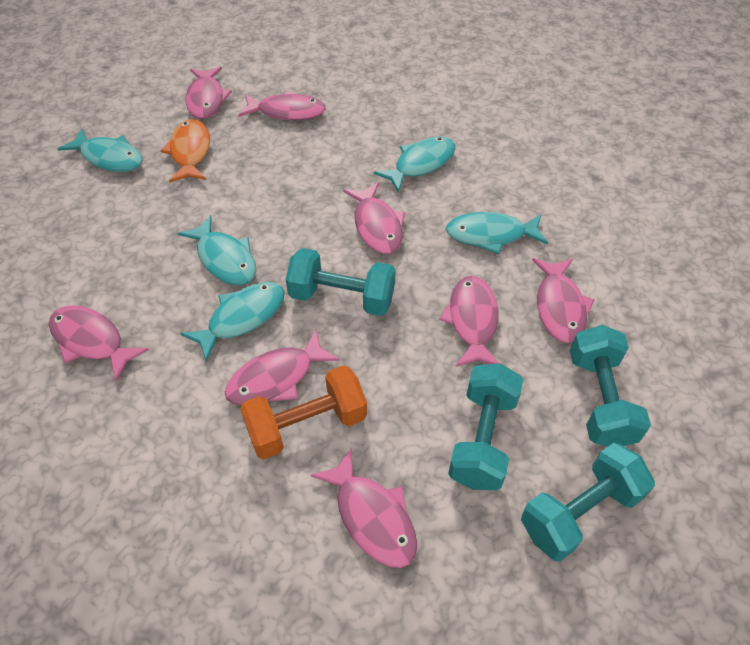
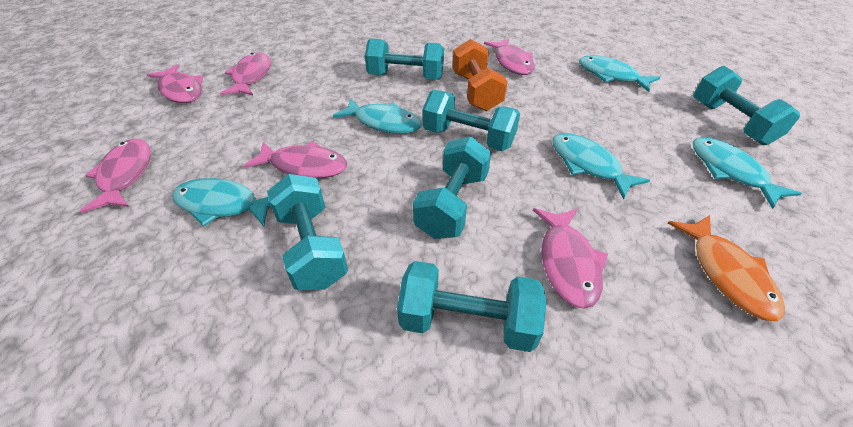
pink fish: 8 -> 6
turquoise dumbbell: 4 -> 6

